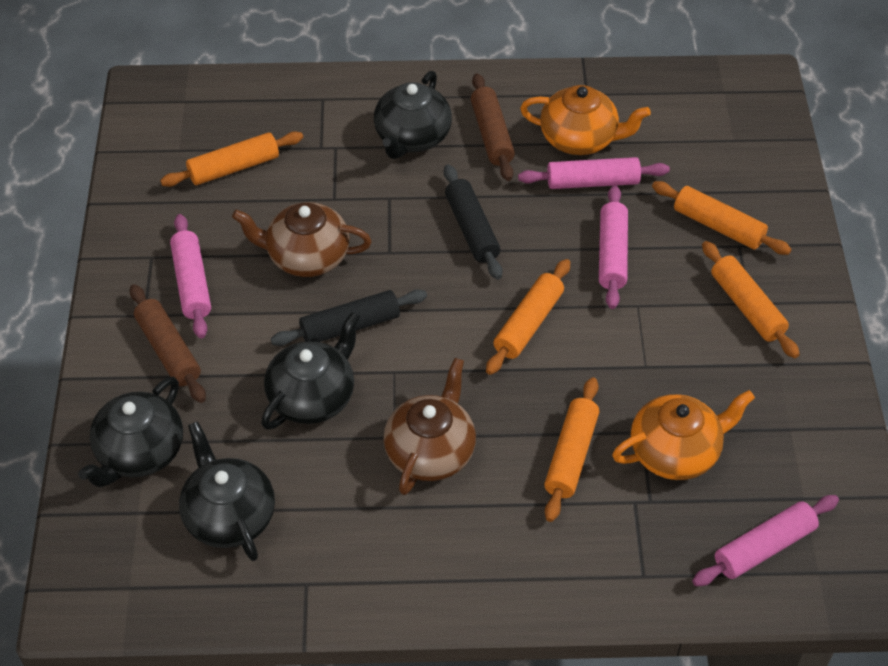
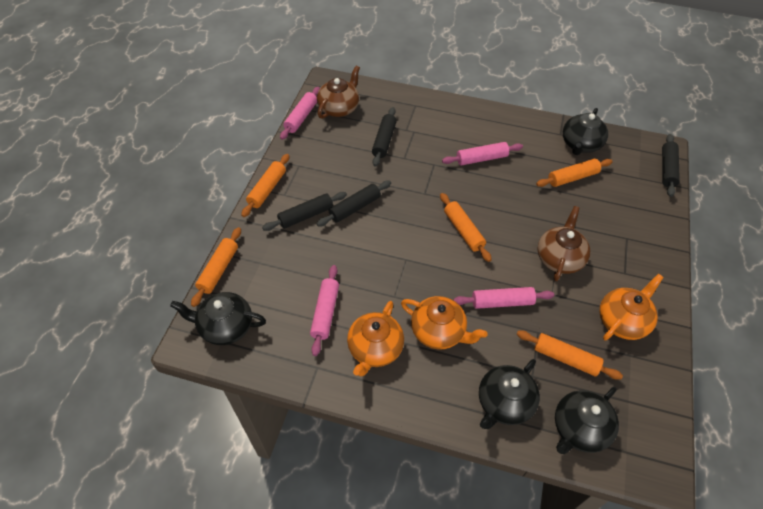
black rolling pin: 2 -> 4
brown rolling pin: 2 -> 0
orange teapot: 2 -> 3

